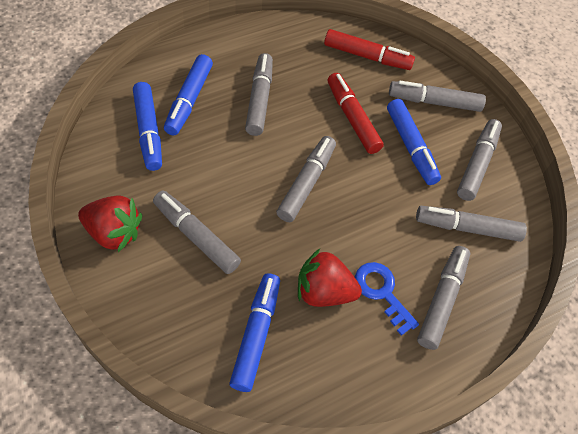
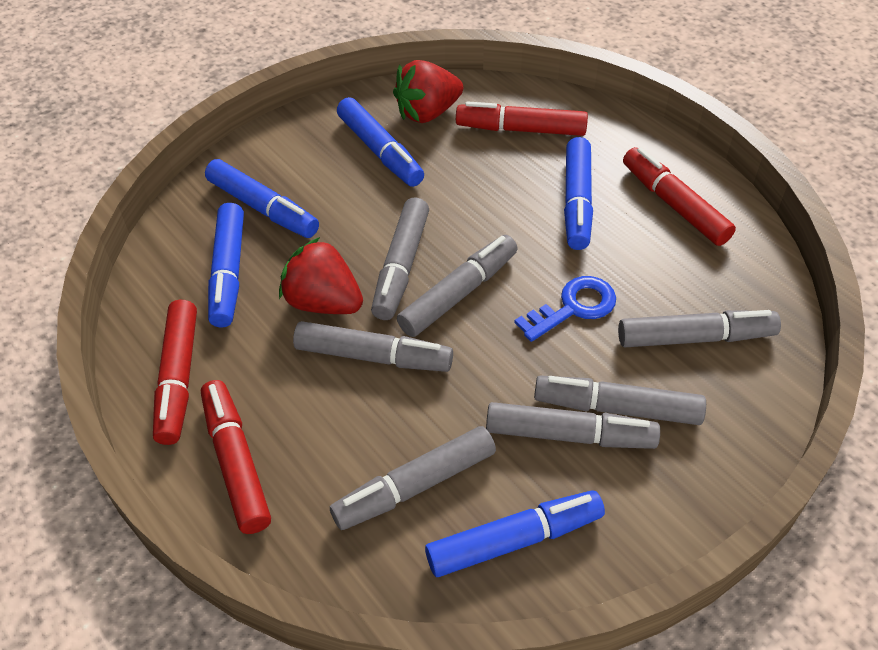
blue marker: 4 -> 5
red marker: 2 -> 4

